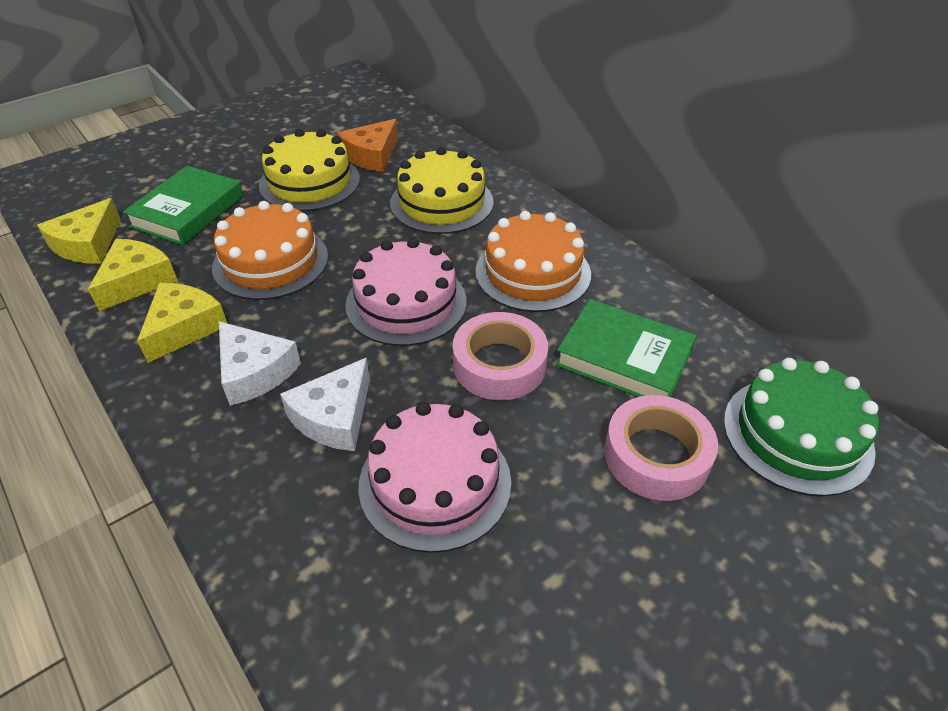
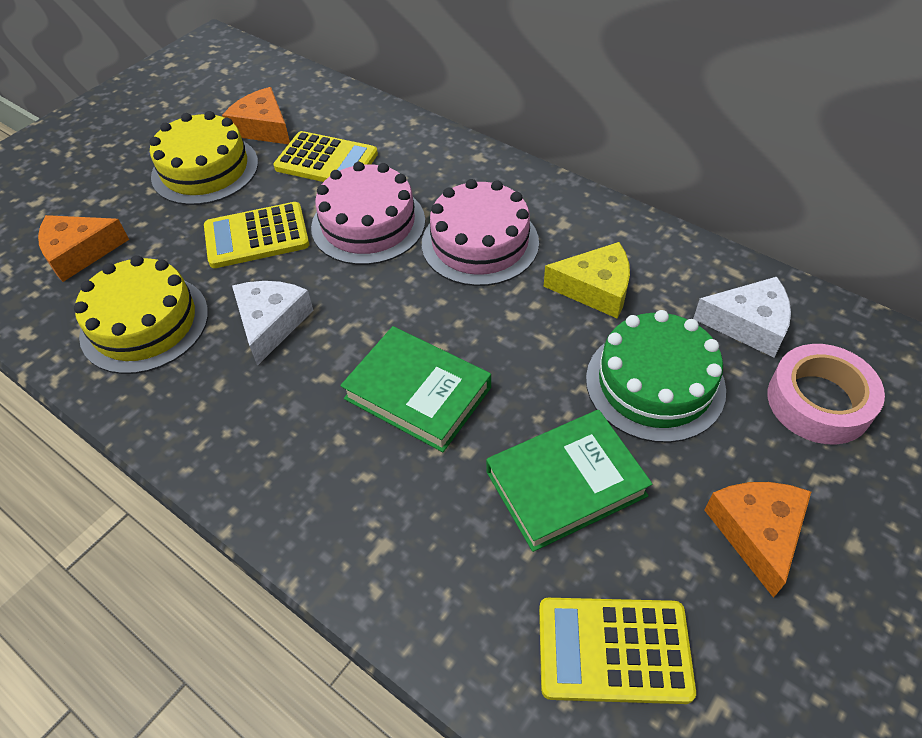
orange cake: 2 -> 0
orange cheese: 1 -> 3
pink tape: 2 -> 1
yellow calculator: 0 -> 3
yellow cheese: 3 -> 1

